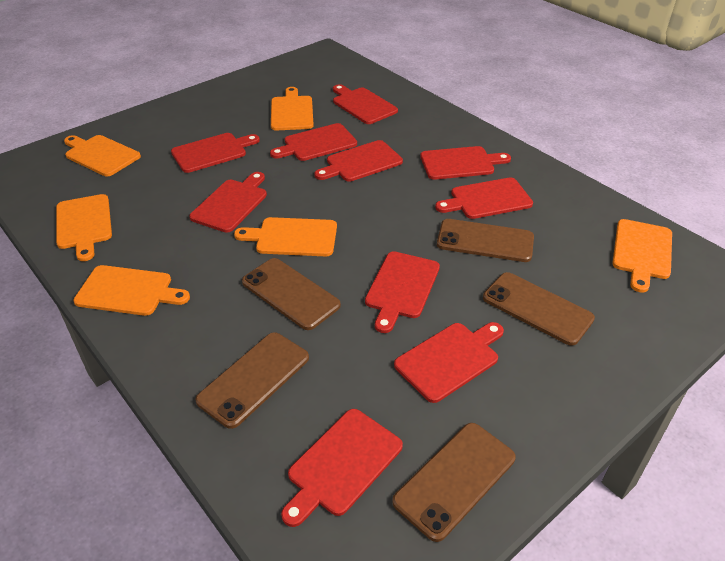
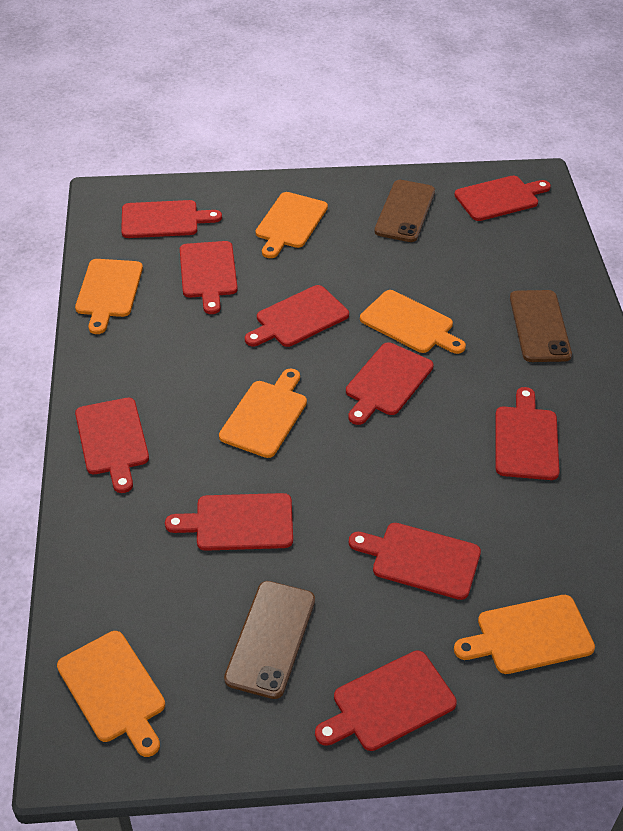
brown phone: 5 -> 3

